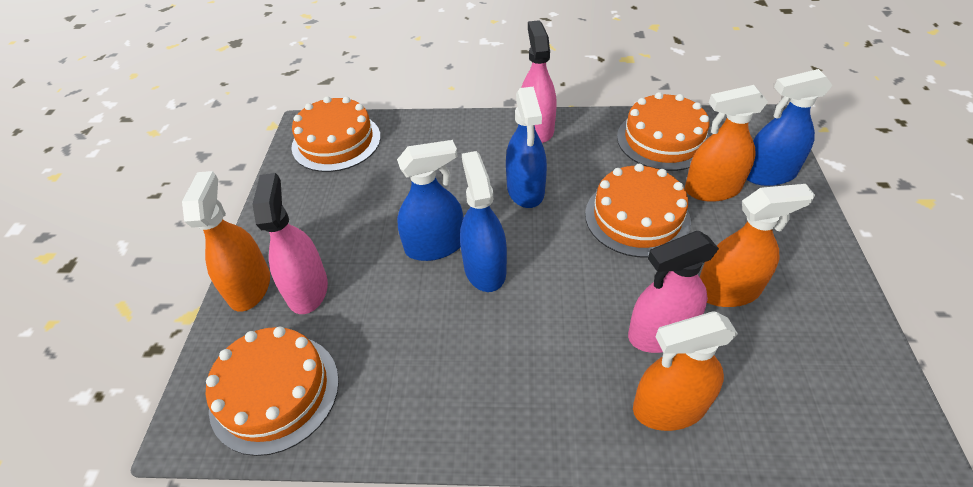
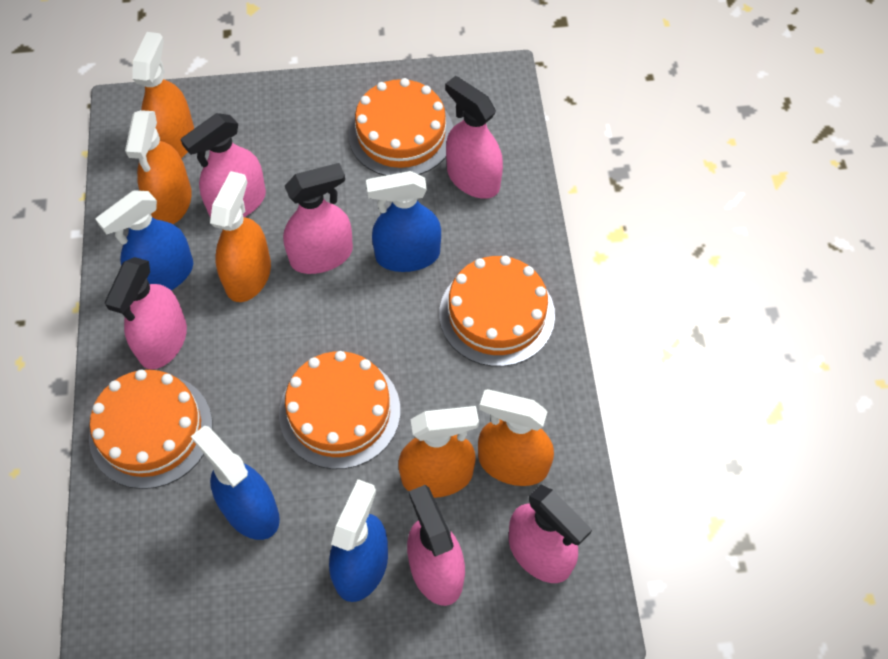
orange spray bottle: 4 -> 5
pink spray bottle: 3 -> 6

